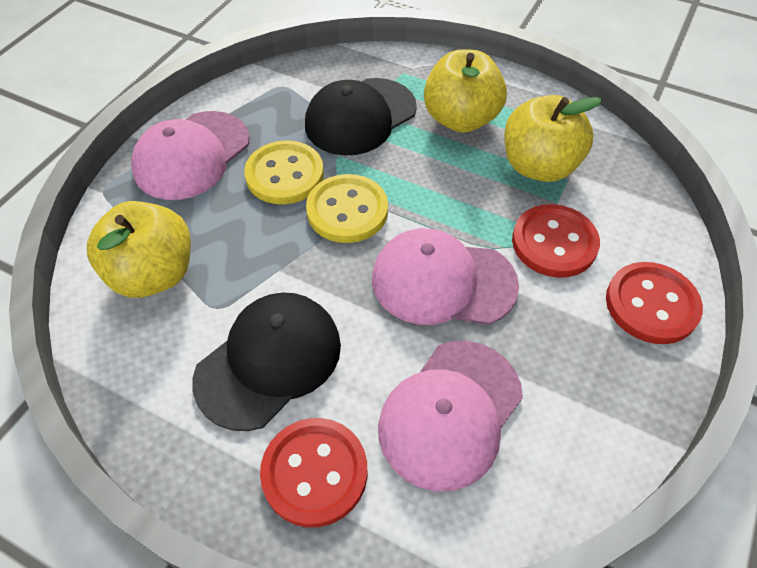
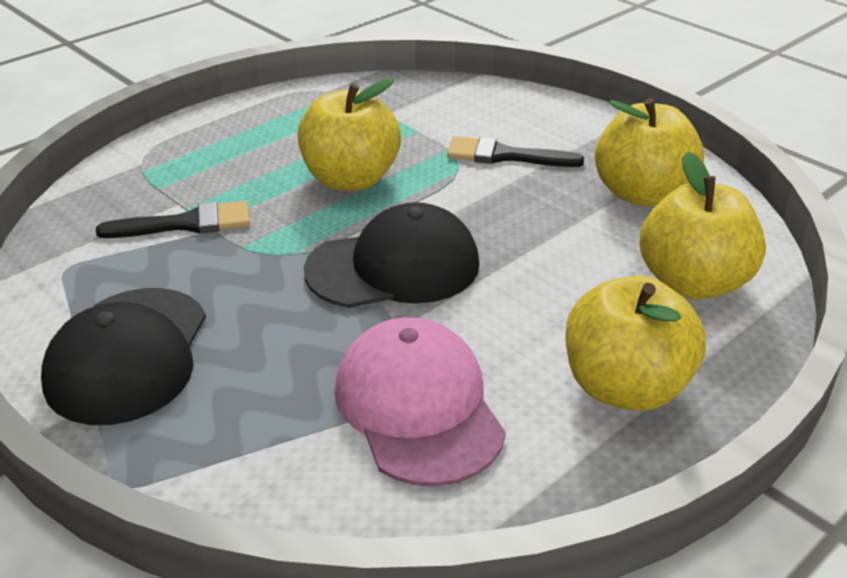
black brush: 0 -> 2
pink cap: 3 -> 1
red button: 3 -> 0
yellow apple: 3 -> 4
yellow button: 2 -> 0

